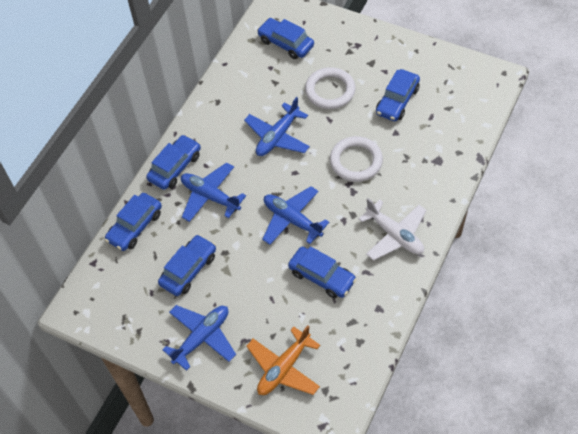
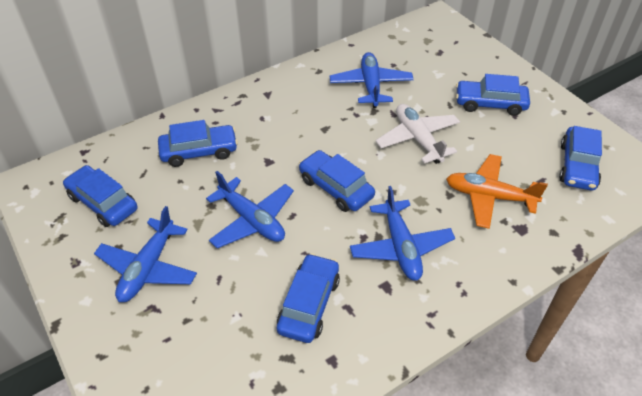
white ring: 2 -> 0

